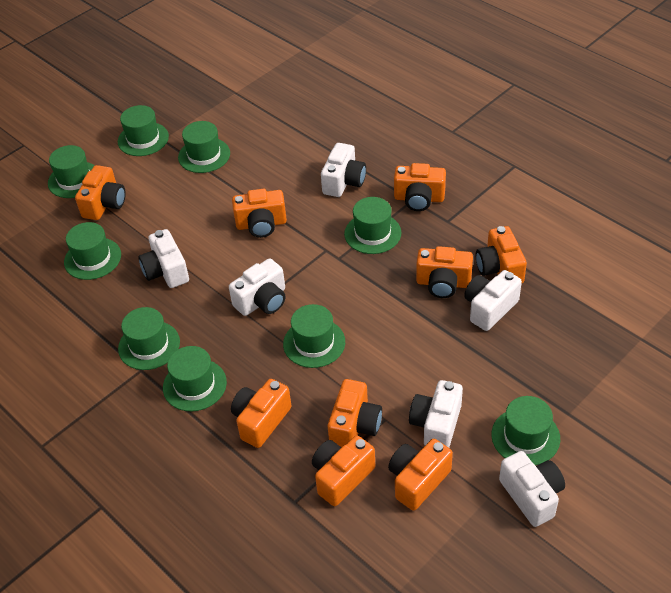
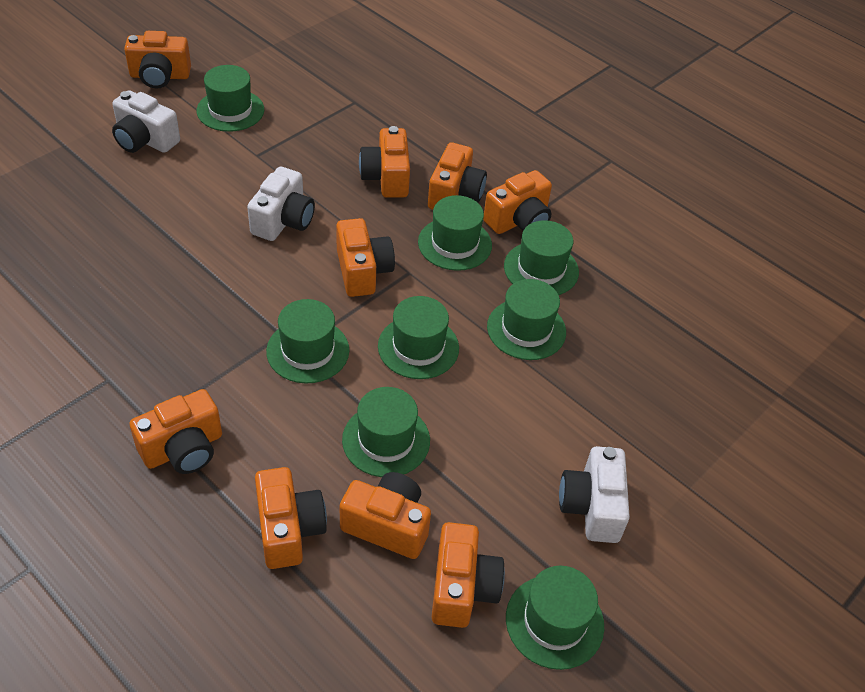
green hat: 9 -> 8
white camera: 6 -> 3

